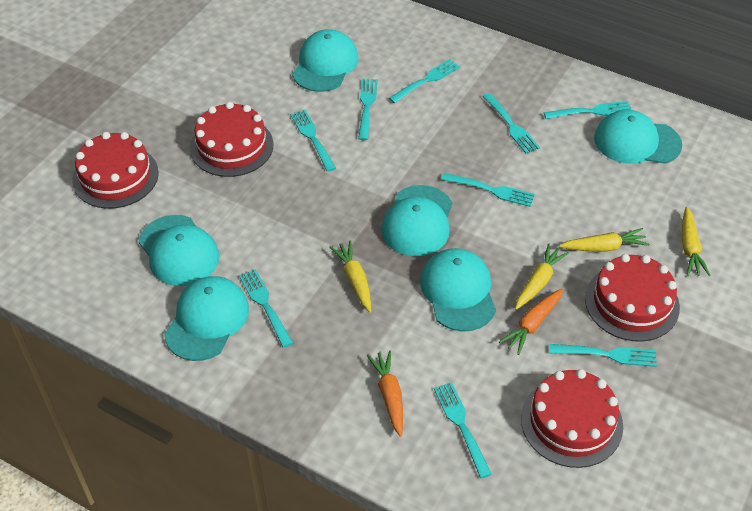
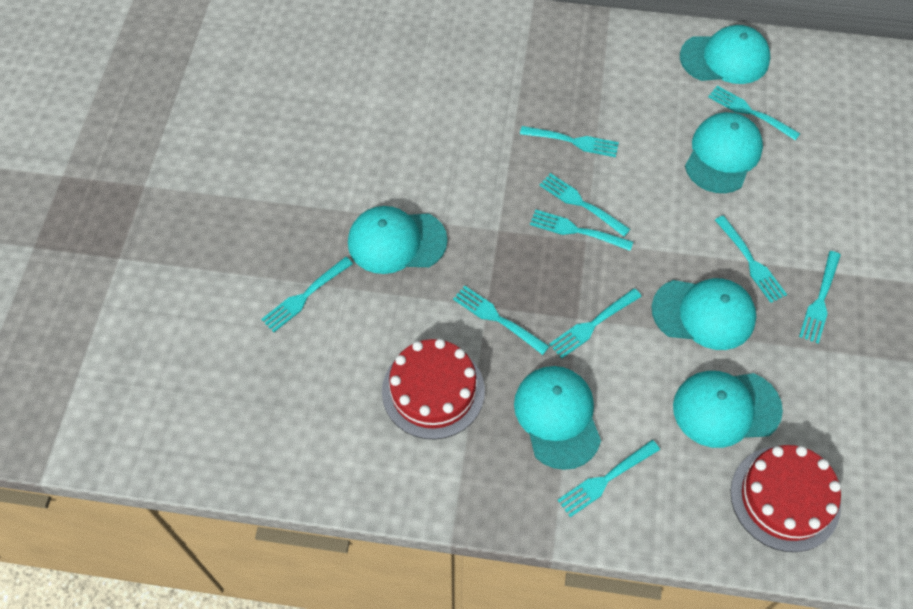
orange carrot: 2 -> 0
red cake: 4 -> 2
turquoise fork: 9 -> 10
yellow carrot: 4 -> 0

